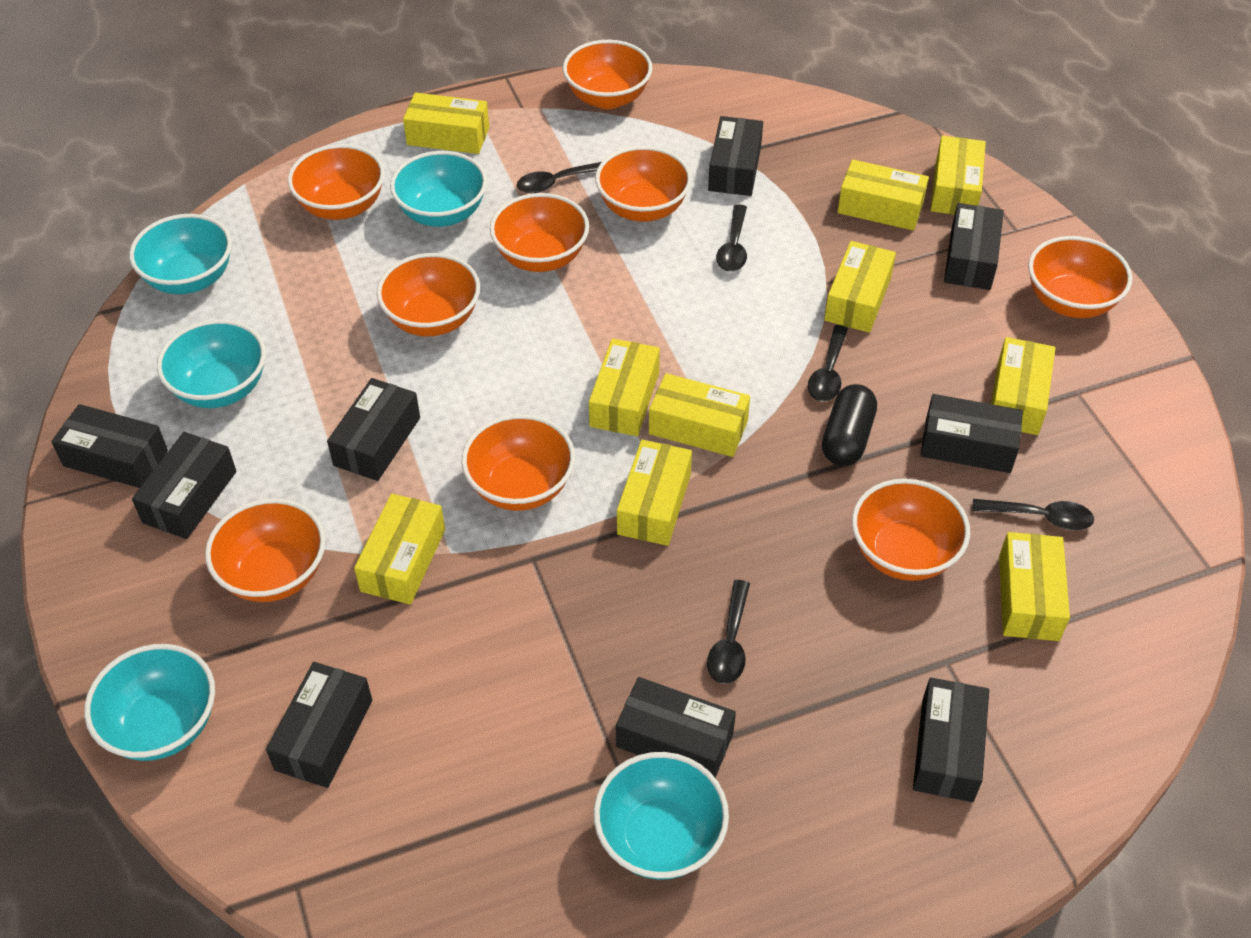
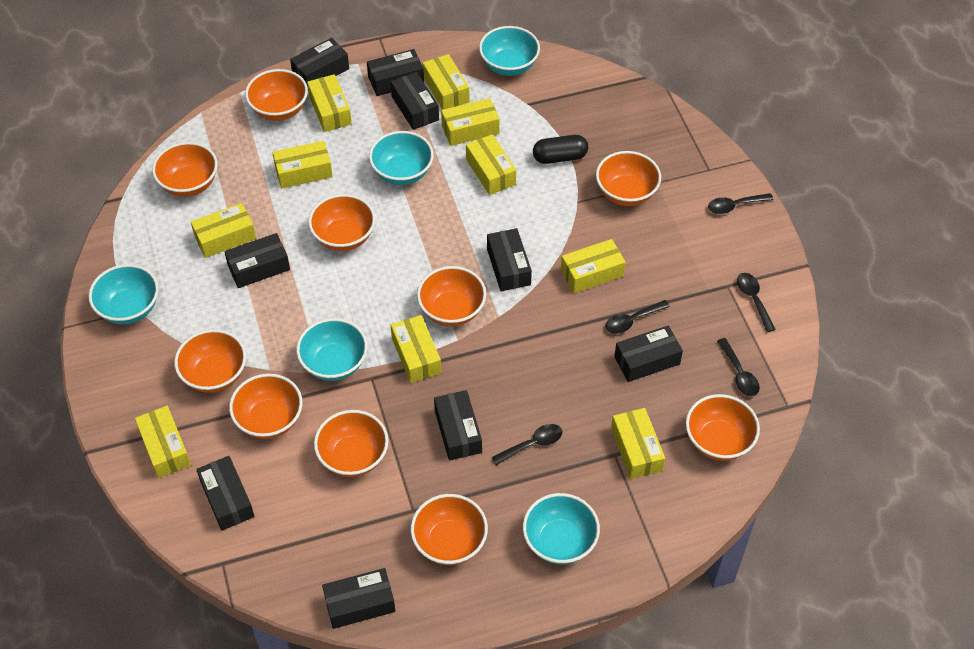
orange bowl: 9 -> 10

